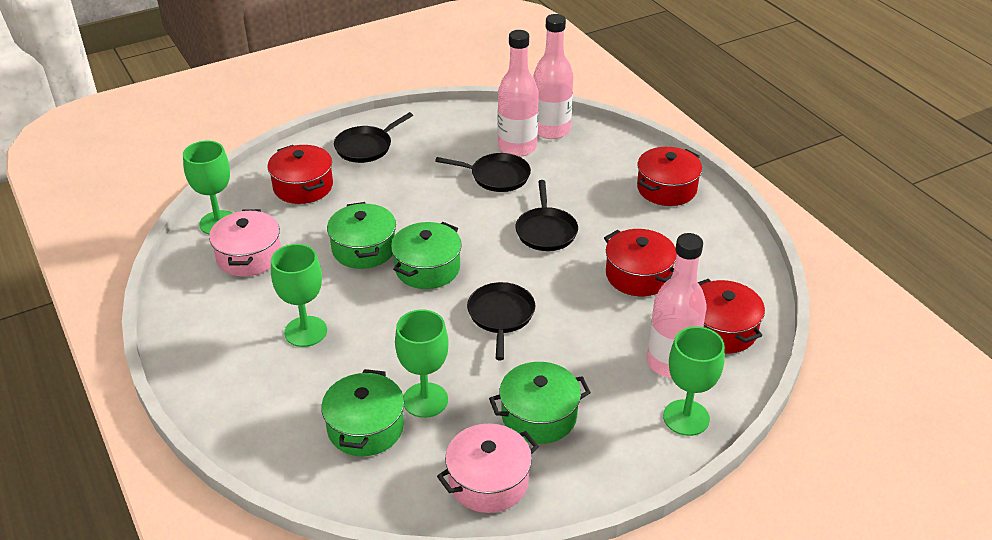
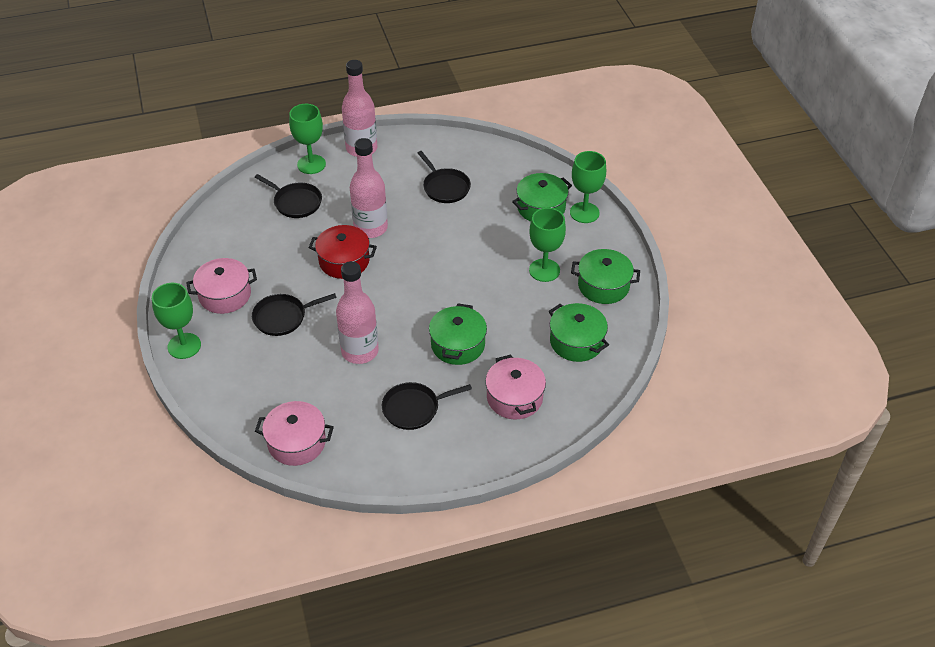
pink pot: 2 -> 3
red pot: 4 -> 1

